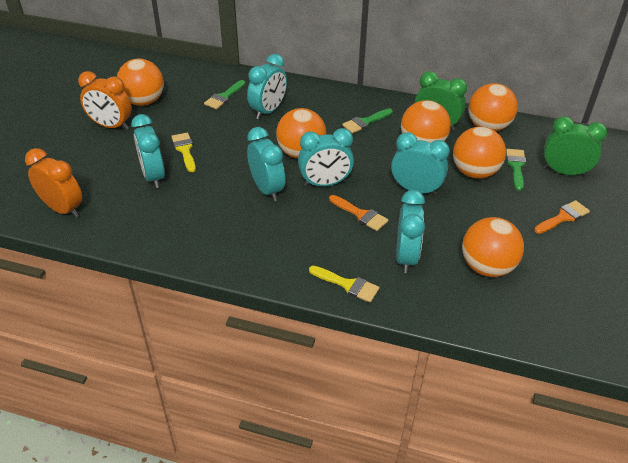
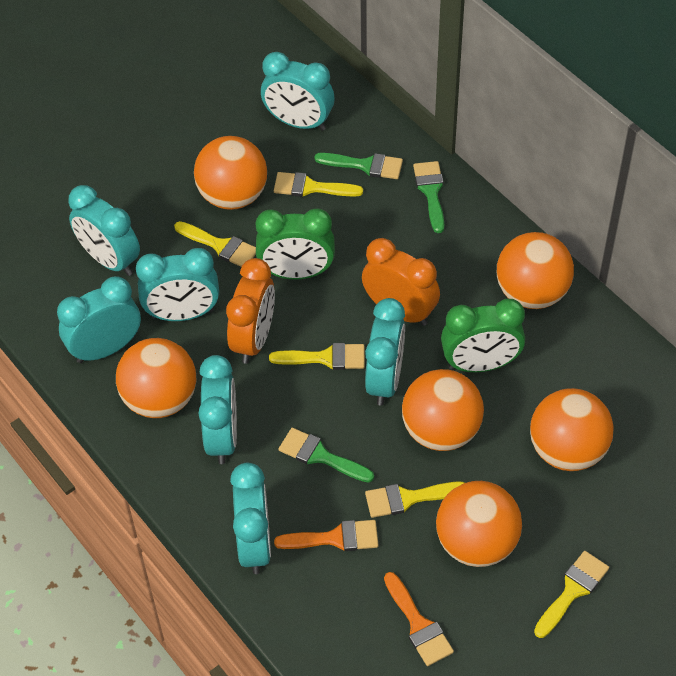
turquoise clock: 6 -> 7
yellow brush: 2 -> 5

